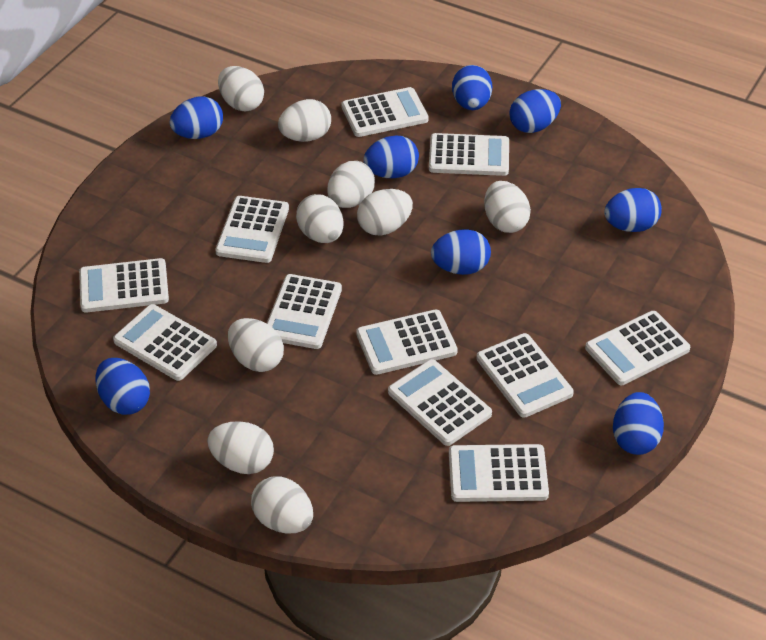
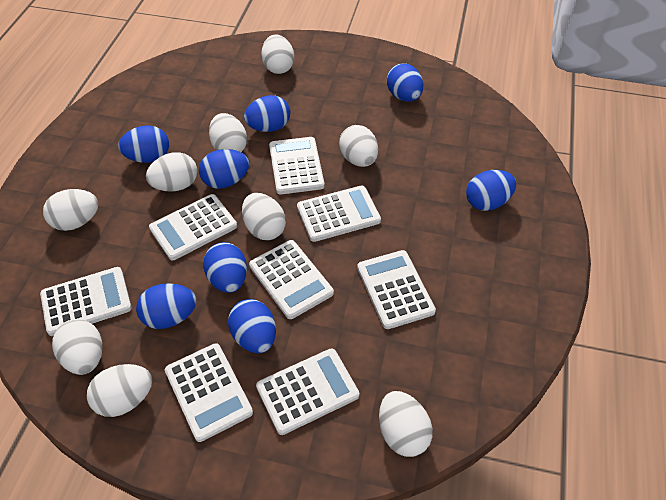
white calculator: 11 -> 8

